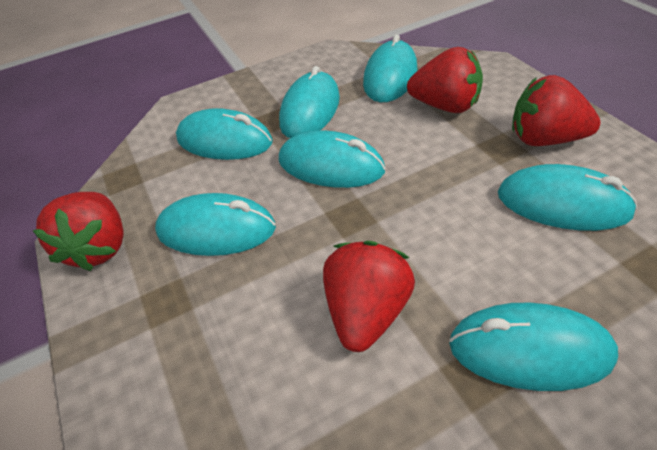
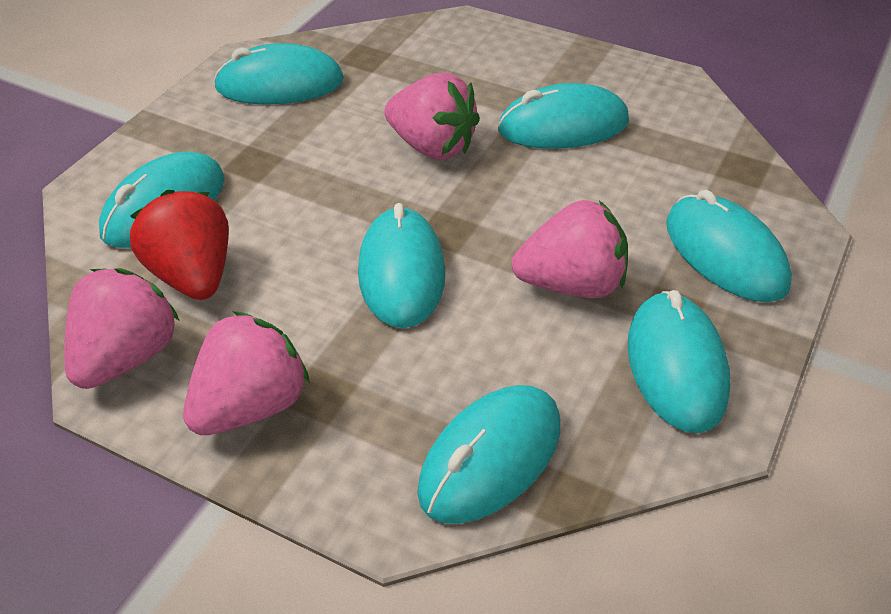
pink strawberry: 0 -> 4
red strawberry: 4 -> 1

